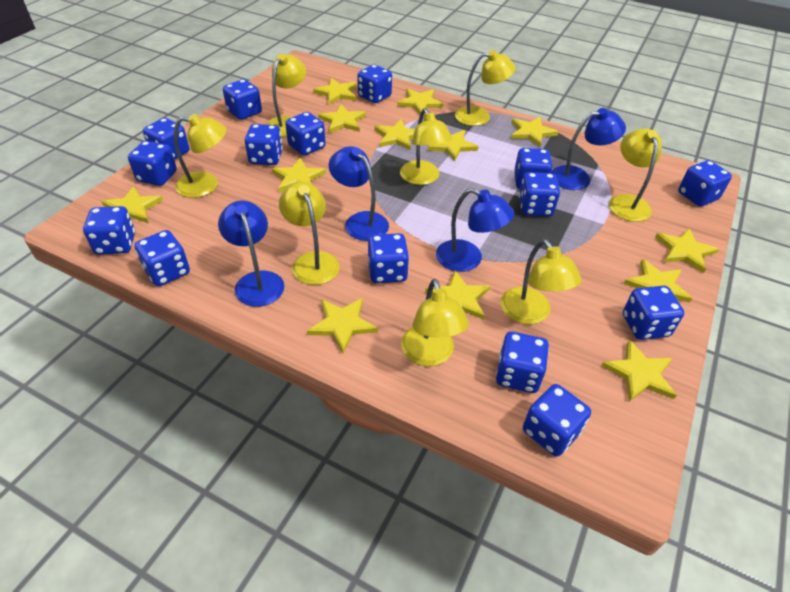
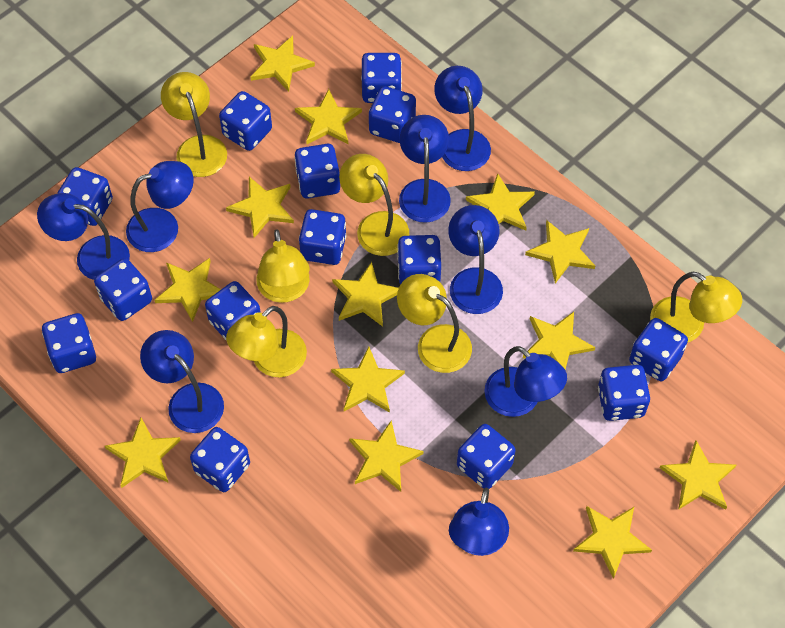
blue dice: 15 -> 14
blue lamp: 4 -> 8
yellow lamp: 8 -> 6

